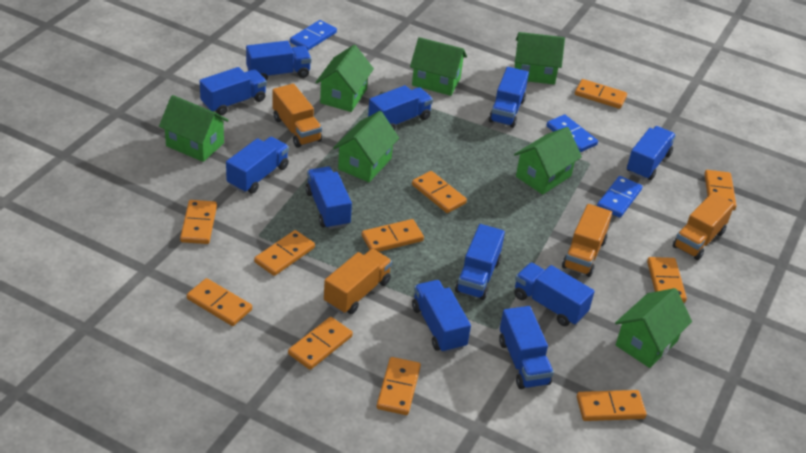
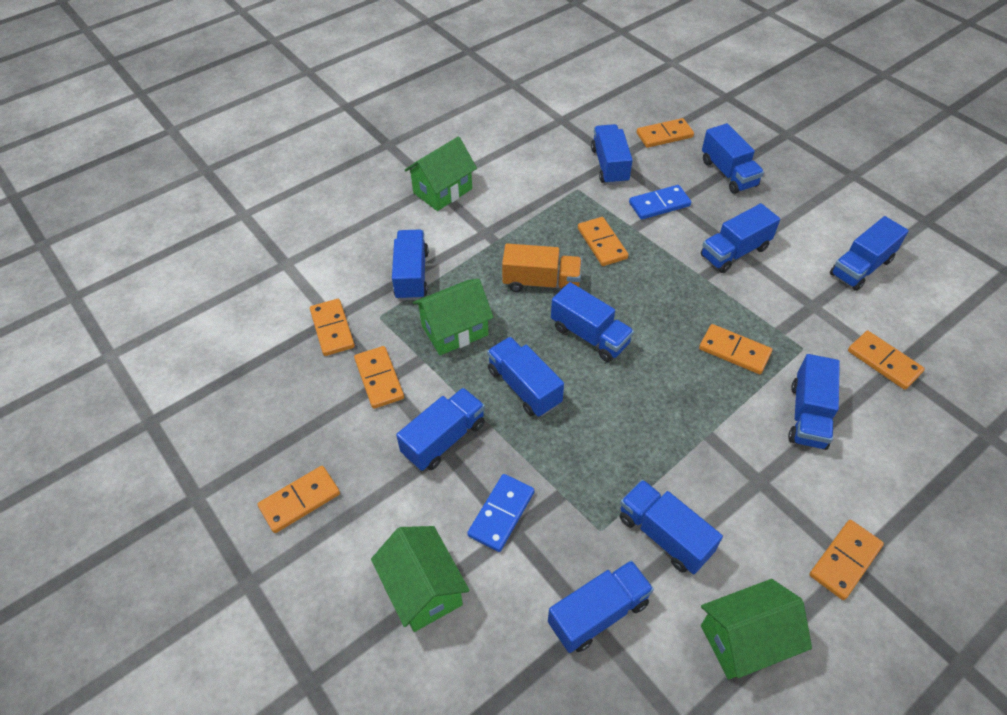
blue domino: 3 -> 2
green house: 7 -> 4
orange domino: 11 -> 8
orange truck: 4 -> 1

